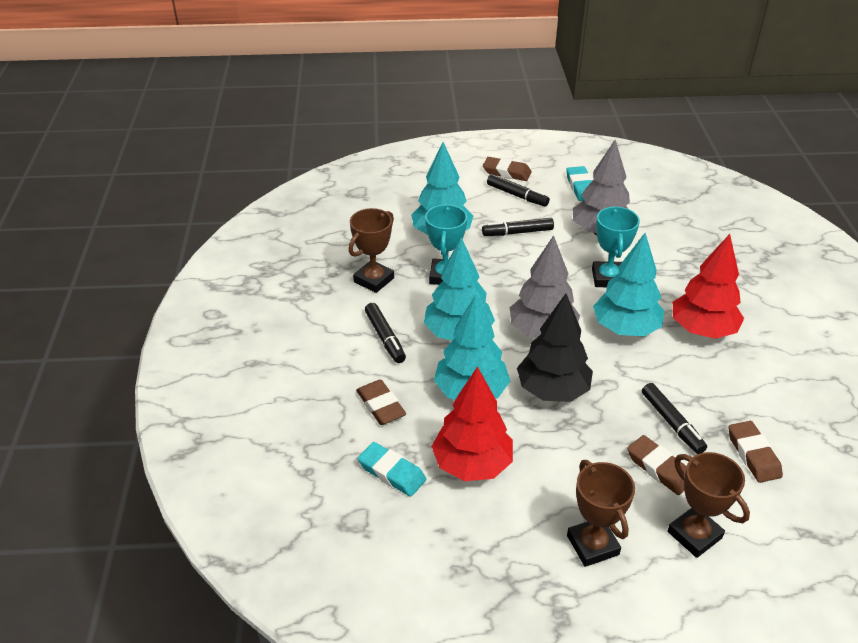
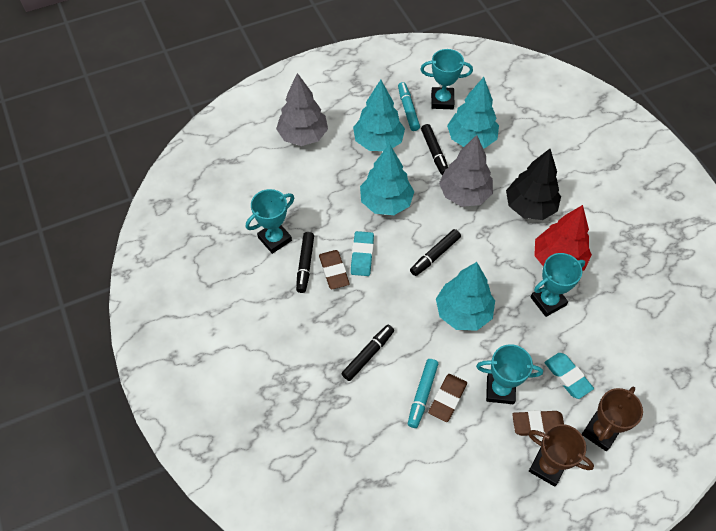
brown eraser: 4 -> 3
brown trophy: 3 -> 2
red tree: 2 -> 1
turquoise marker: 0 -> 2
turquoise trophy: 2 -> 4

